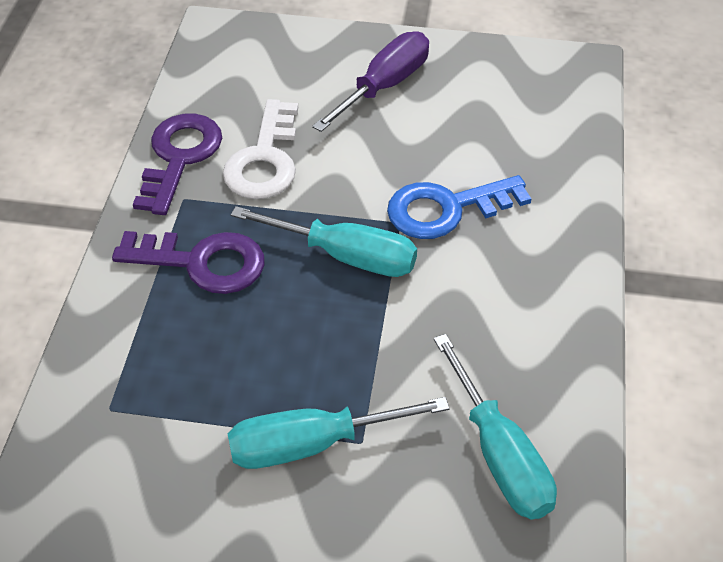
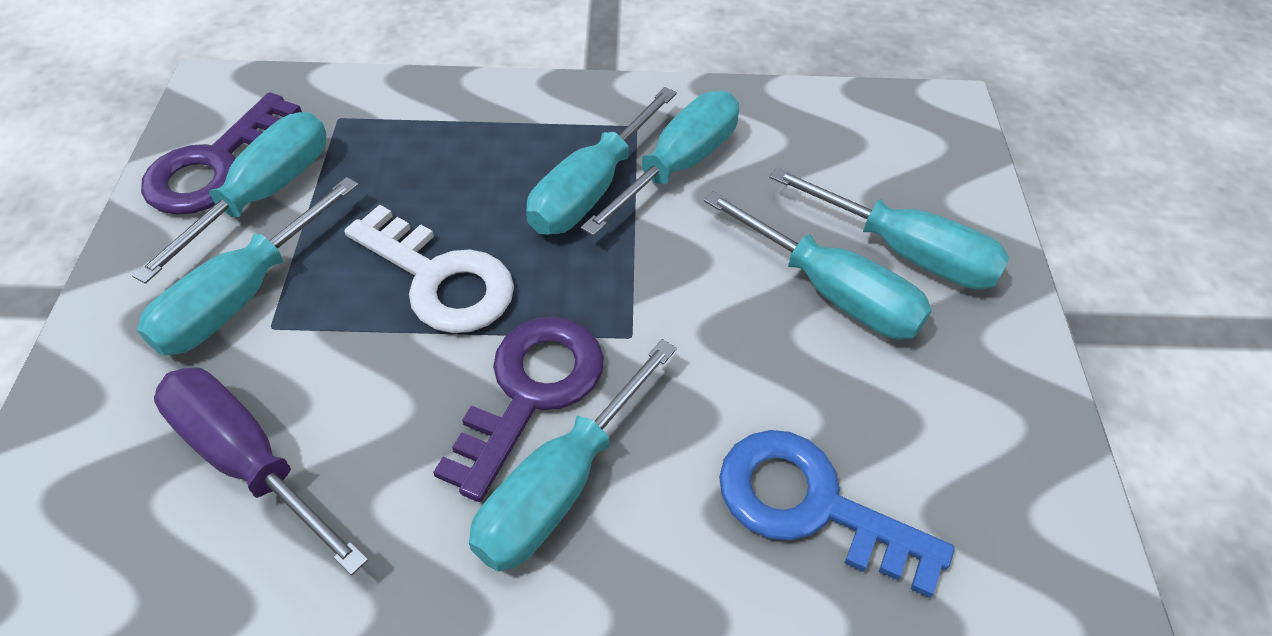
turquoise screwdriver: 3 -> 7

